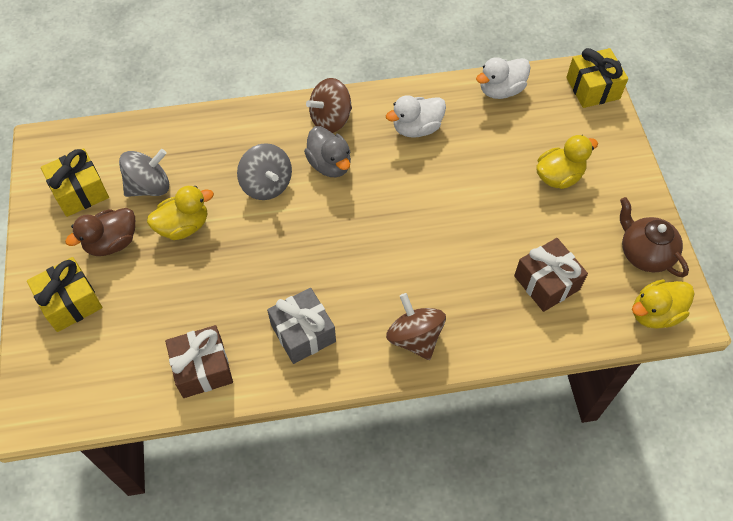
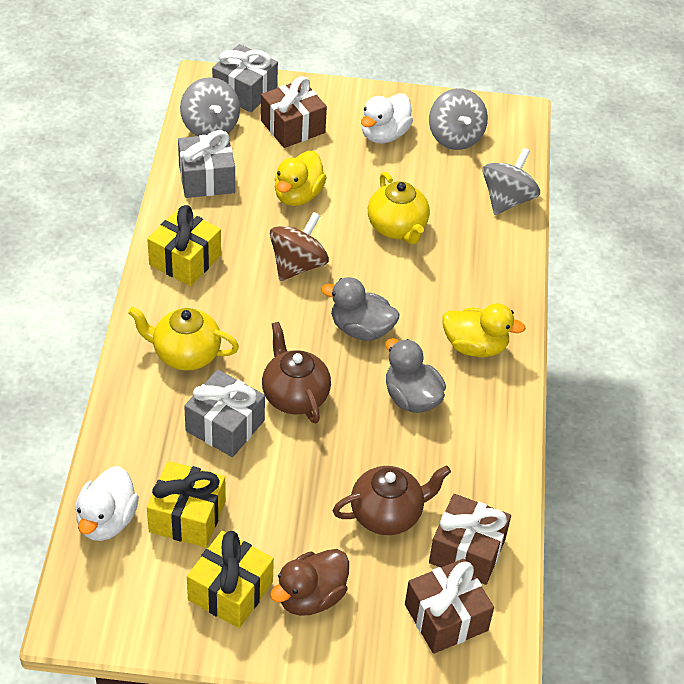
brown gift: 2 -> 3
brown spinning top: 2 -> 1
brown teapot: 1 -> 2
grey duck: 1 -> 2
grey gift: 1 -> 3
grey spinning top: 2 -> 3
yellow duck: 3 -> 2
yellow teapot: 0 -> 2

